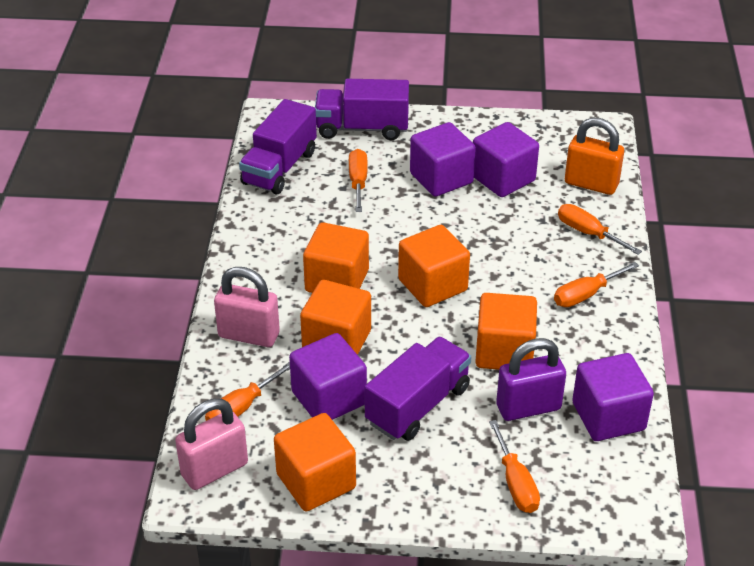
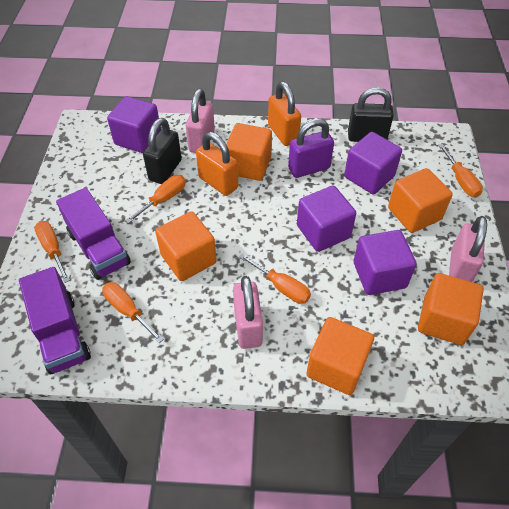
black padlock: 0 -> 2
orange padlock: 1 -> 2
pink padlock: 2 -> 3
purple truck: 3 -> 2

